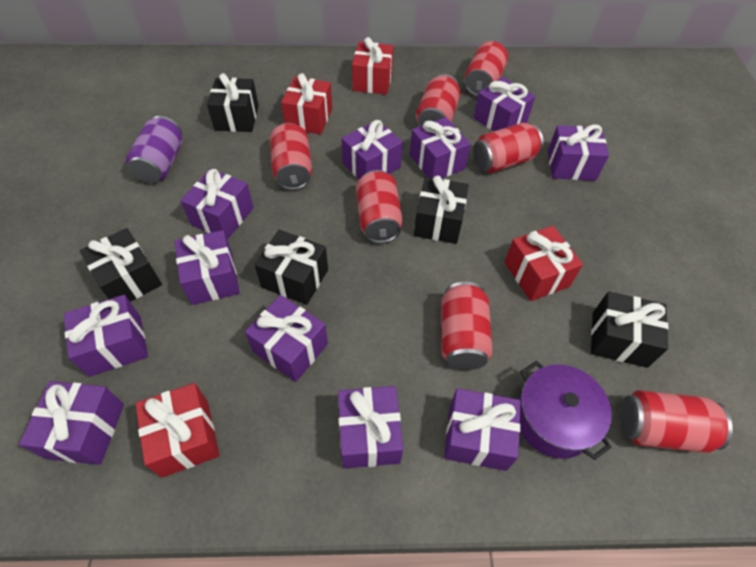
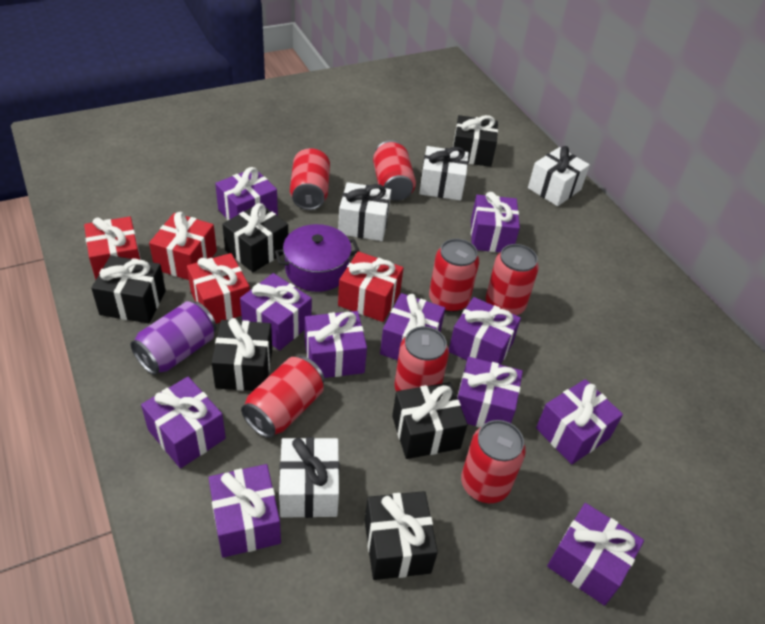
black gift: 5 -> 6
white gift: 0 -> 4

